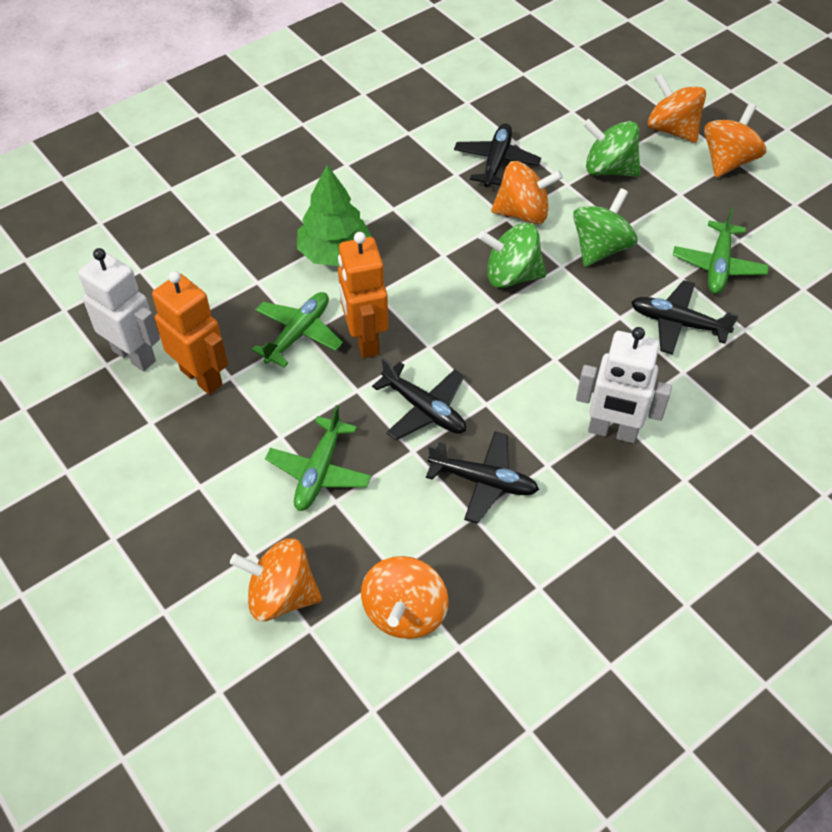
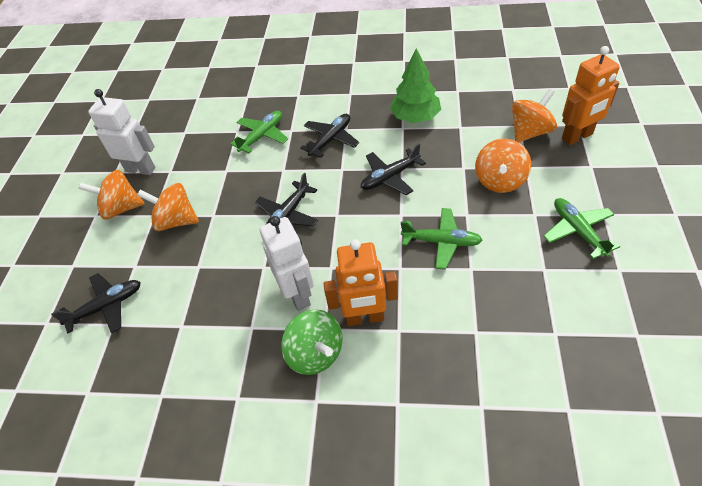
green spinning top: 3 -> 1
orange spinning top: 5 -> 4

